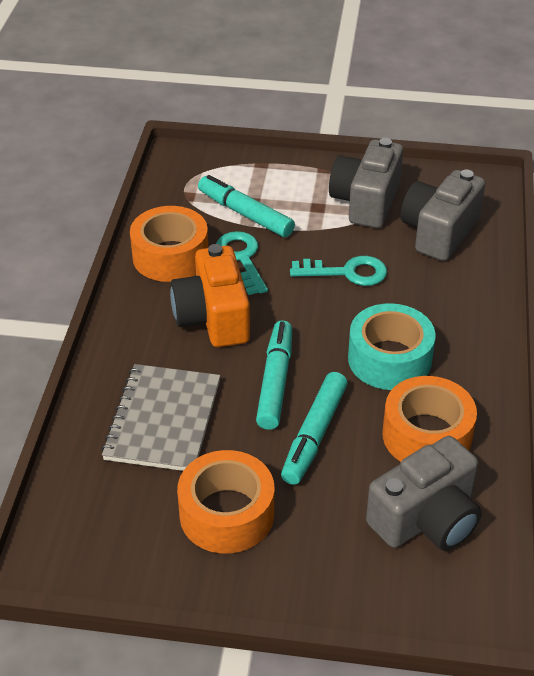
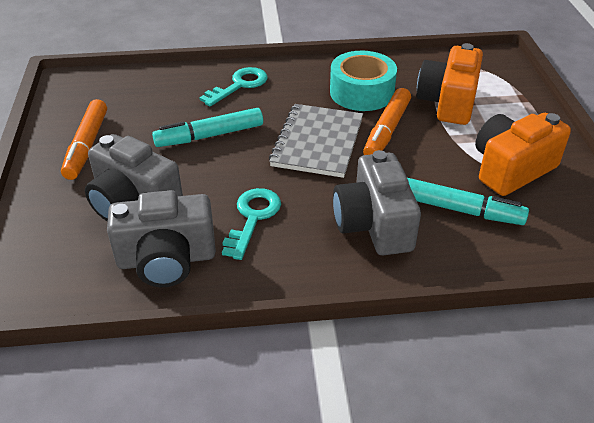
orange camera: 1 -> 2
orange marker: 0 -> 2
orange tape: 3 -> 0
turquoise marker: 3 -> 2

